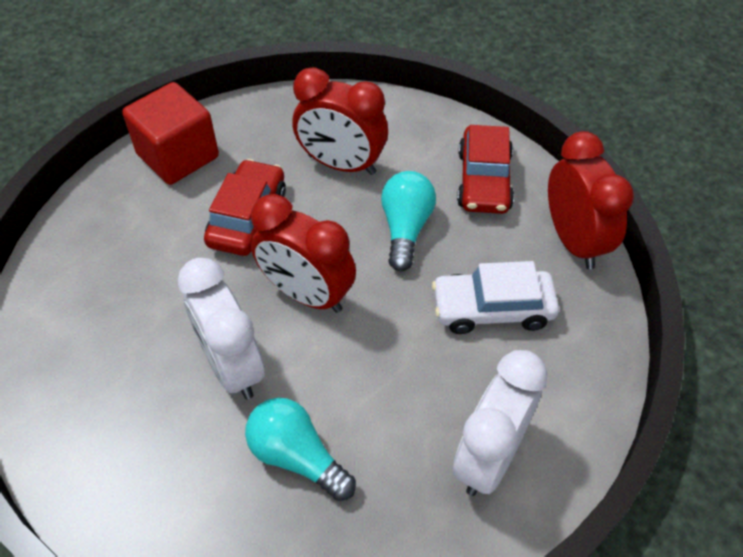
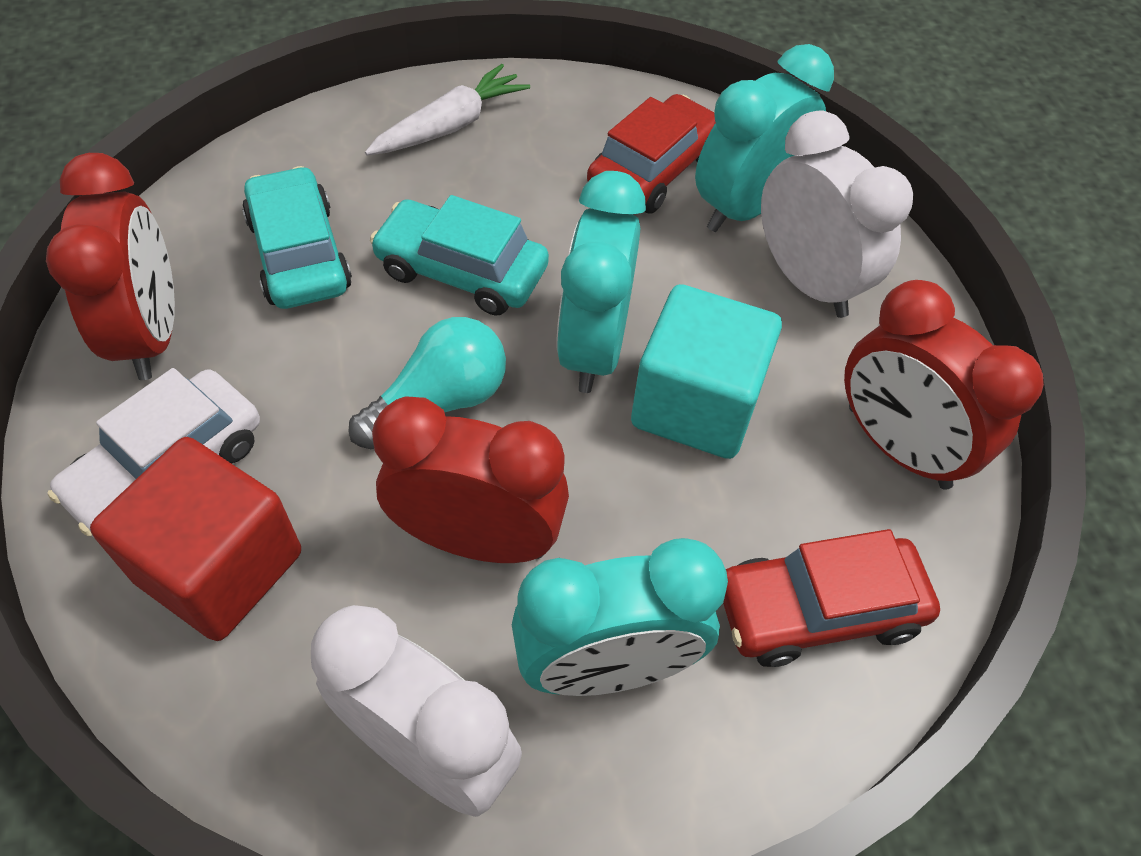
turquoise car: 0 -> 2
turquoise clock: 0 -> 3
turquoise cube: 0 -> 1
turquoise light bulb: 2 -> 1
white carrot: 0 -> 1

